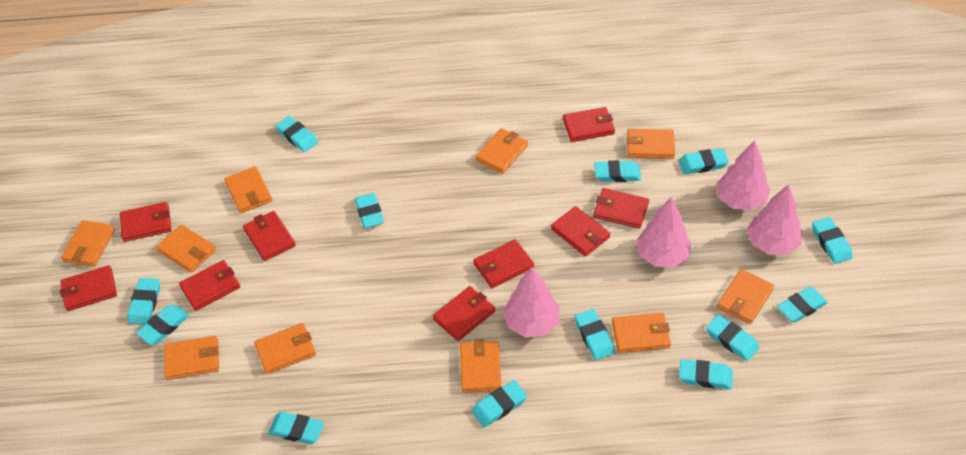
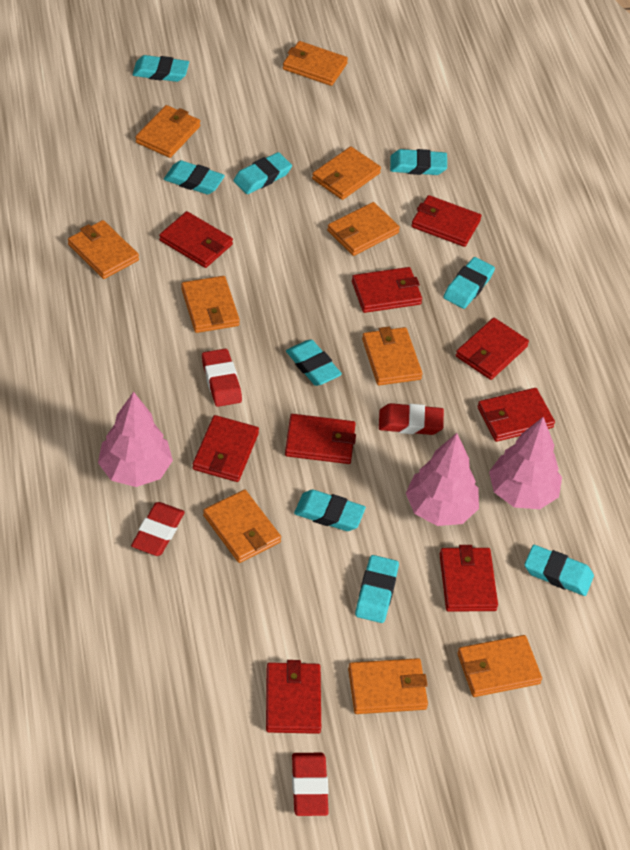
pink tree: 4 -> 3
red eraser: 0 -> 4
turquoise eraser: 13 -> 9

